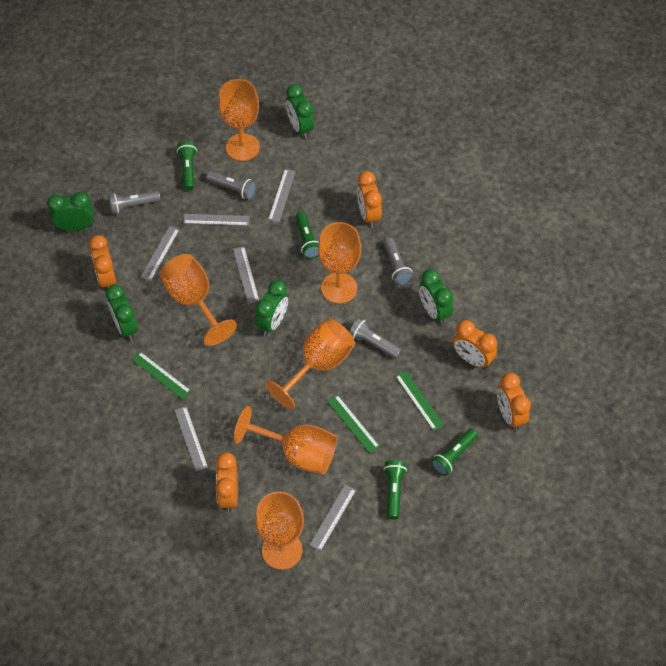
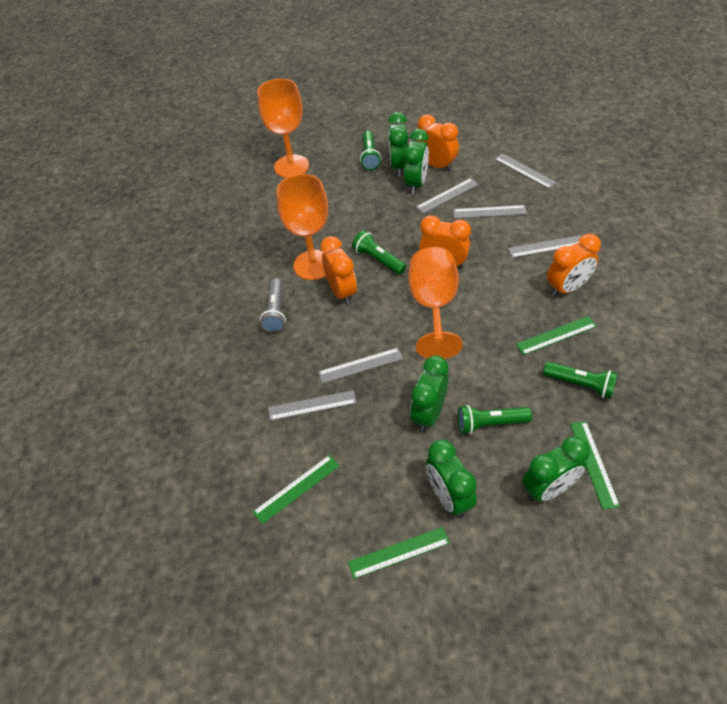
green ruler: 3 -> 4
grey flashlight: 4 -> 1
orange clock: 5 -> 4
orange goblet: 6 -> 3

